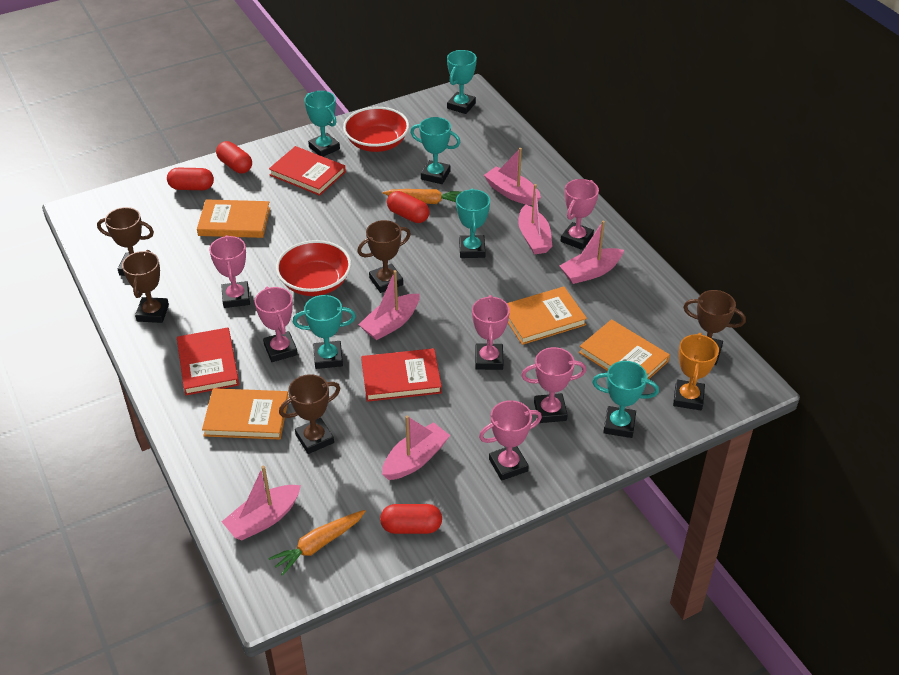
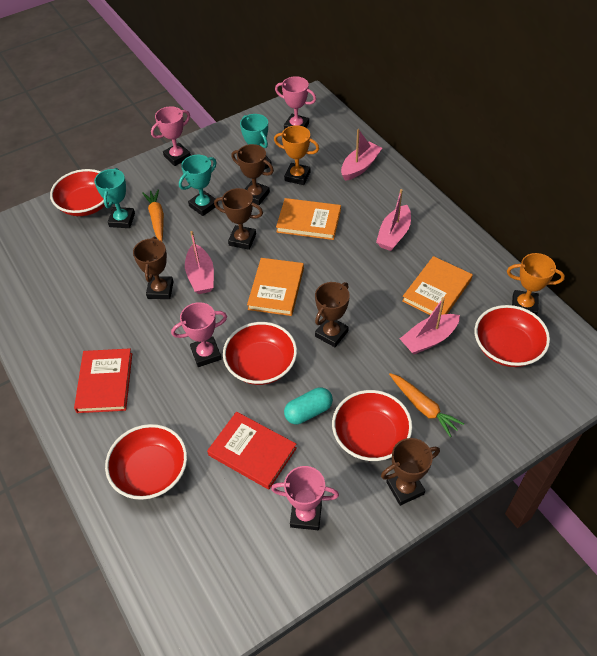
orange book: 4 -> 3
orange trophy: 1 -> 2
pink boat: 6 -> 4
pink trophy: 6 -> 4
red book: 3 -> 2
red bowl: 2 -> 5
red capsule: 4 -> 0
turquoise capsule: 0 -> 1
turquoise trophy: 6 -> 3

